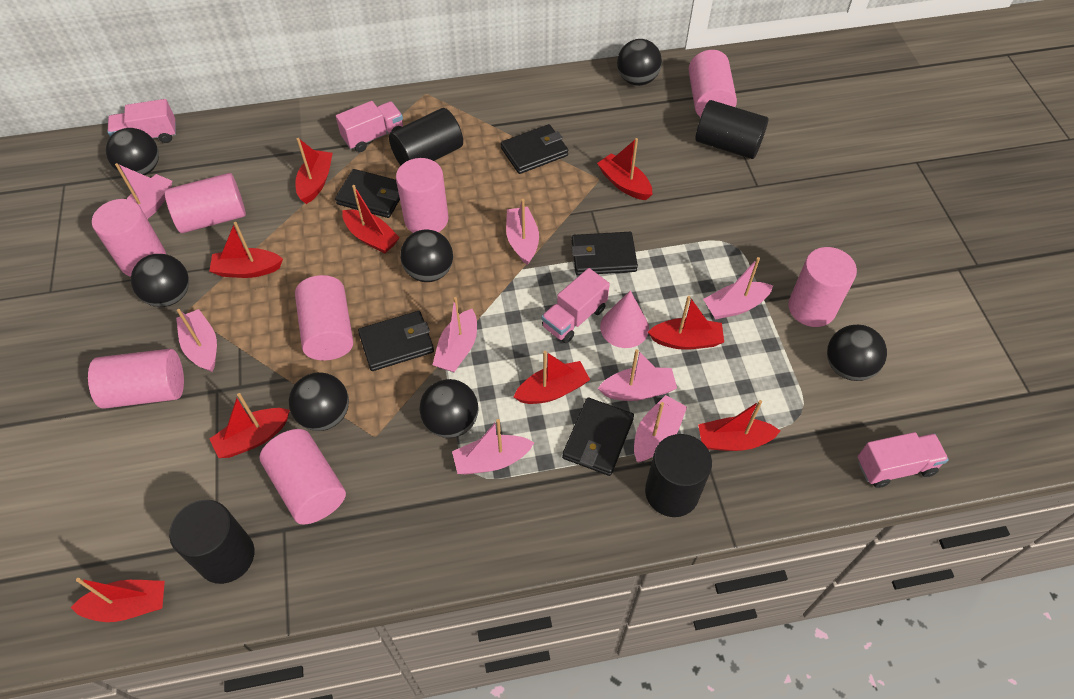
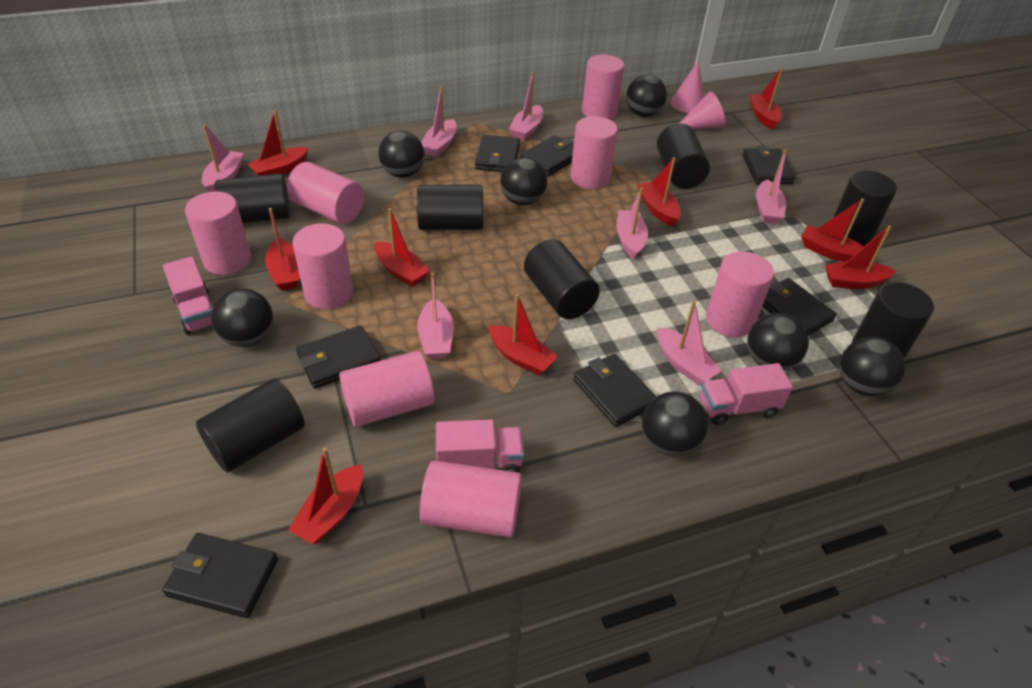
black cylinder: 4 -> 7
black wallet: 5 -> 7
pink boat: 8 -> 7
pink cone: 1 -> 2
pink truck: 4 -> 3

